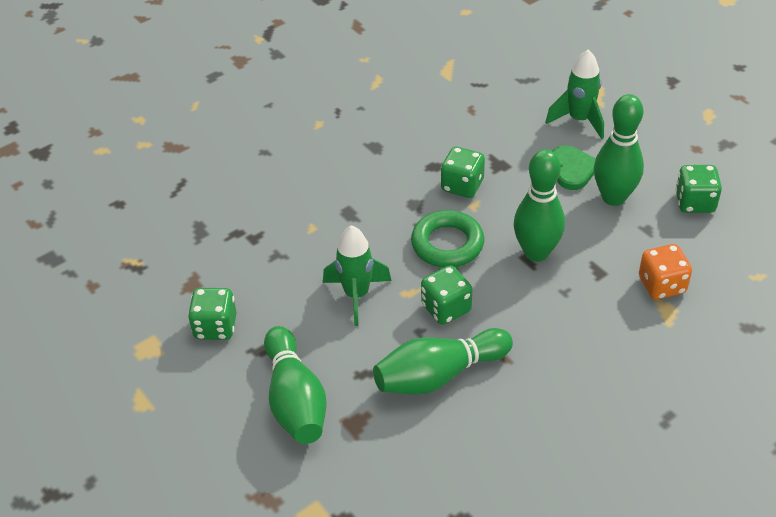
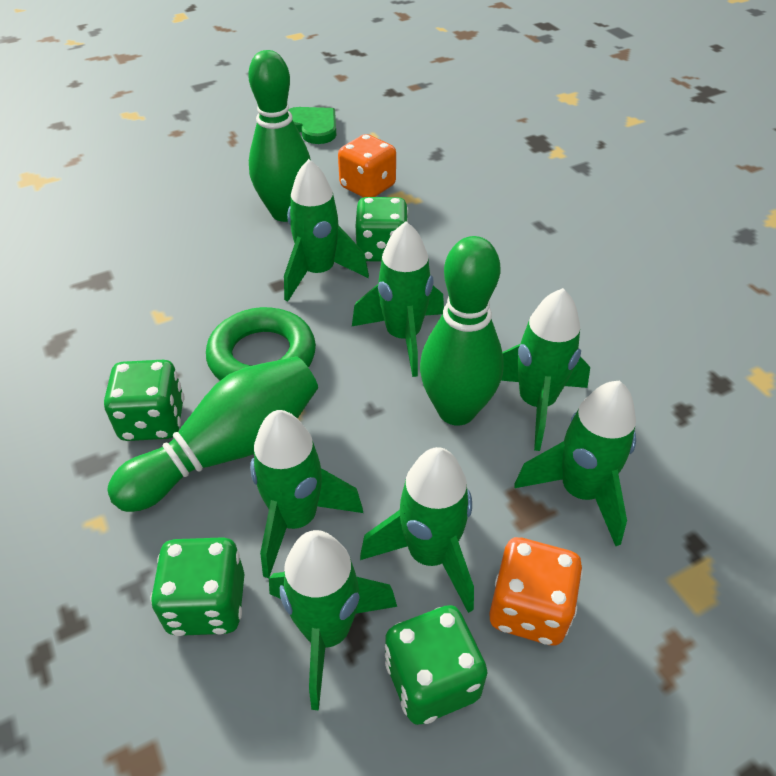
green bowling pin: 4 -> 3
green rocket: 2 -> 7
orange dice: 1 -> 2

